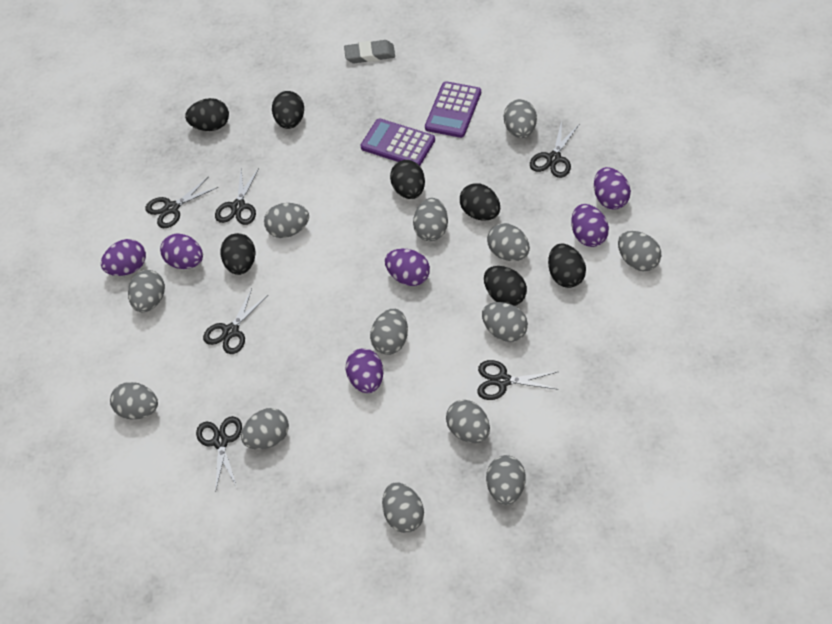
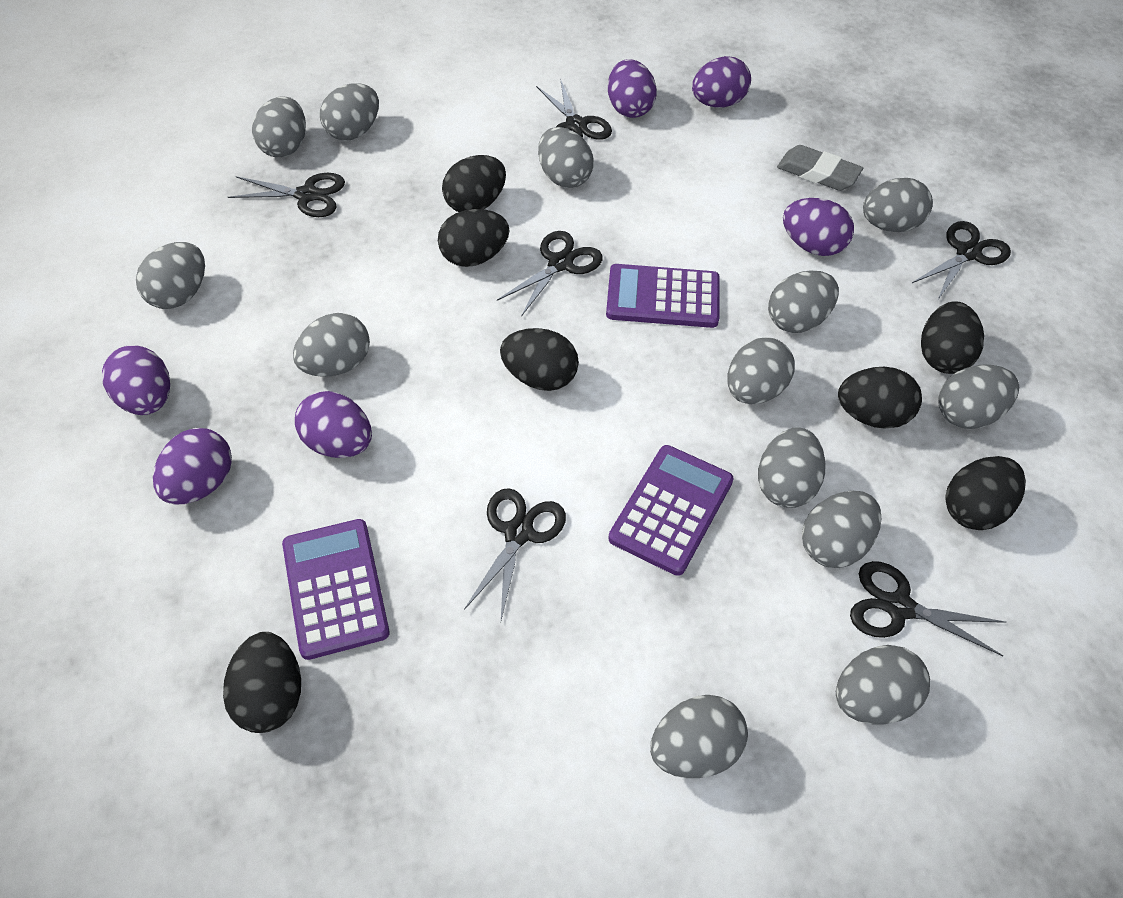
purple calculator: 2 -> 3

